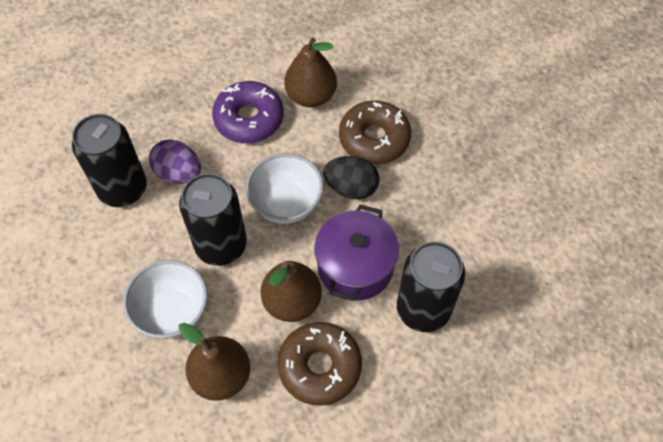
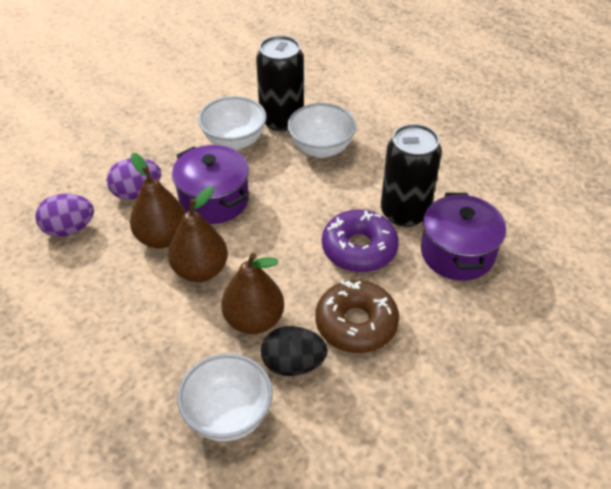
black can: 3 -> 2
brown donut: 2 -> 1
purple egg: 1 -> 2
purple pot: 1 -> 2
white bowl: 2 -> 3

